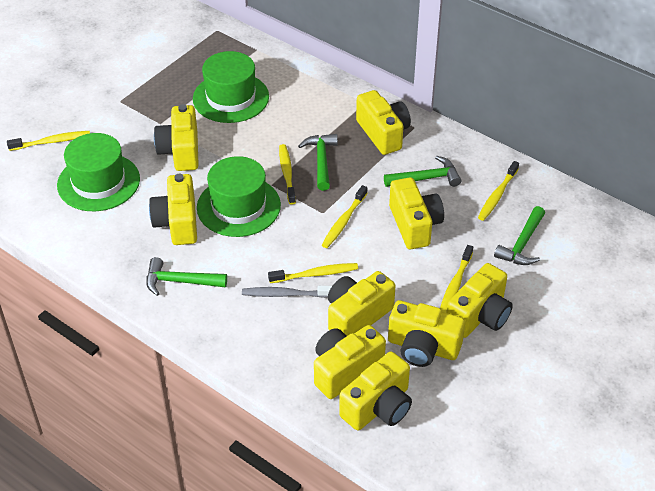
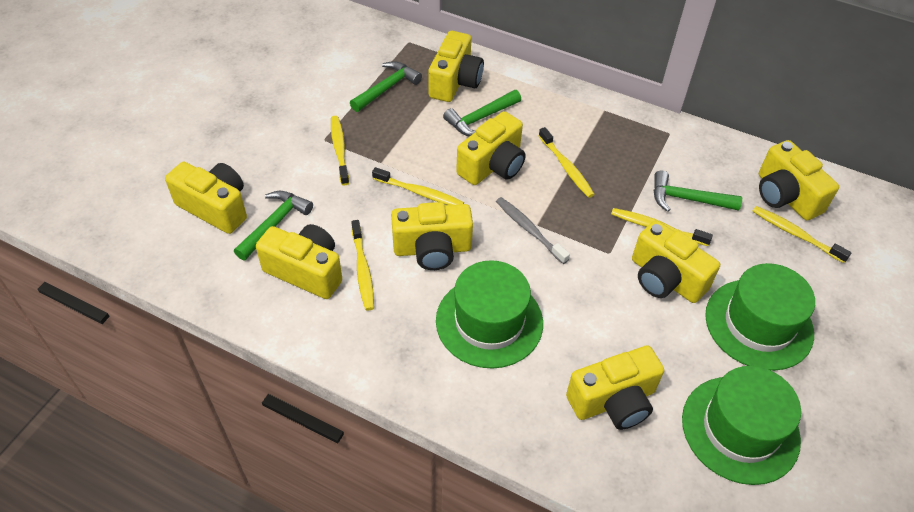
yellow camera: 9 -> 8

